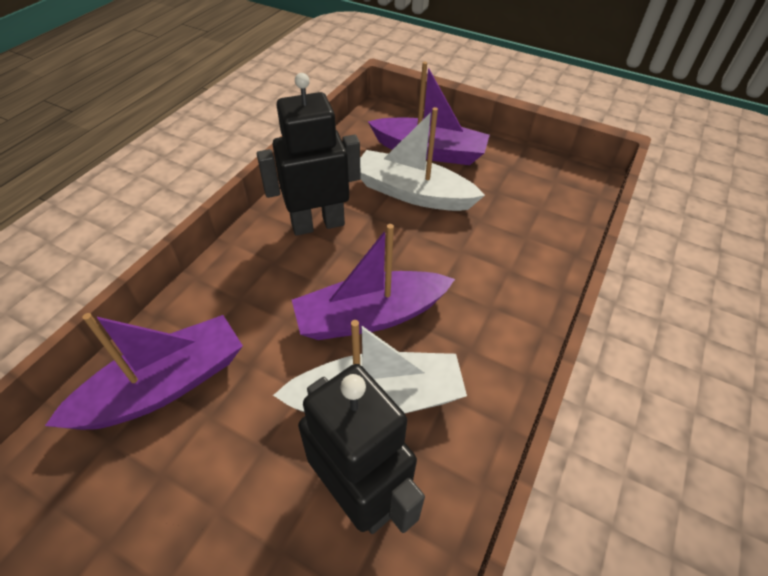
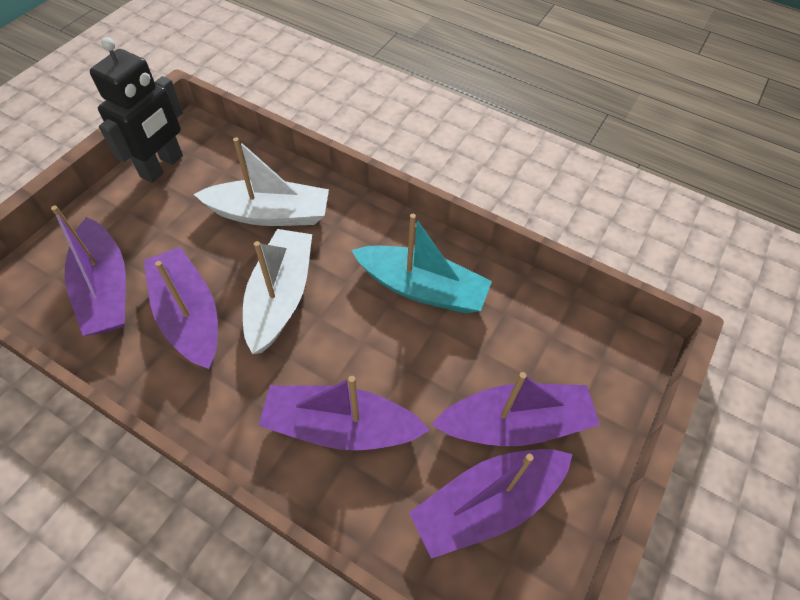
black robot: 2 -> 1
purple boat: 3 -> 5
turquoise boat: 0 -> 1

